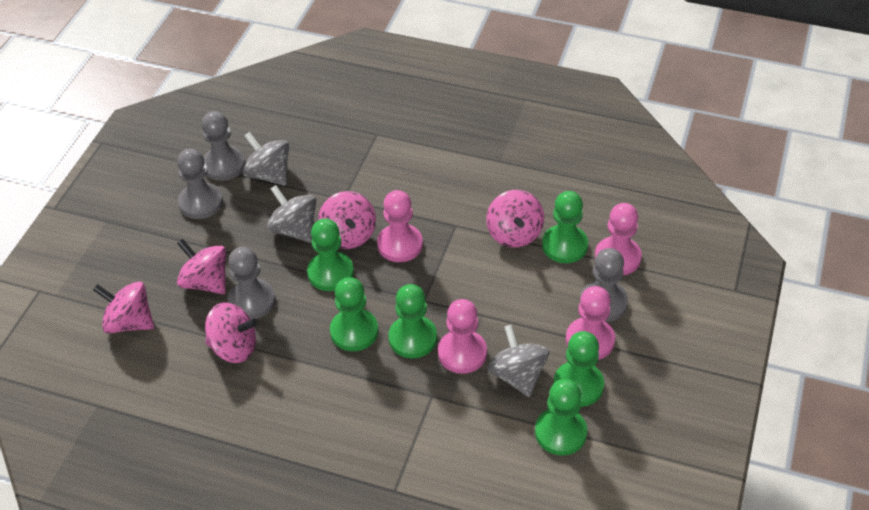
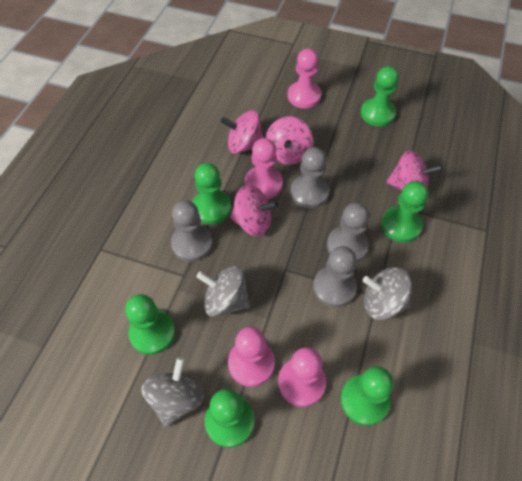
pink spinning top: 5 -> 4

